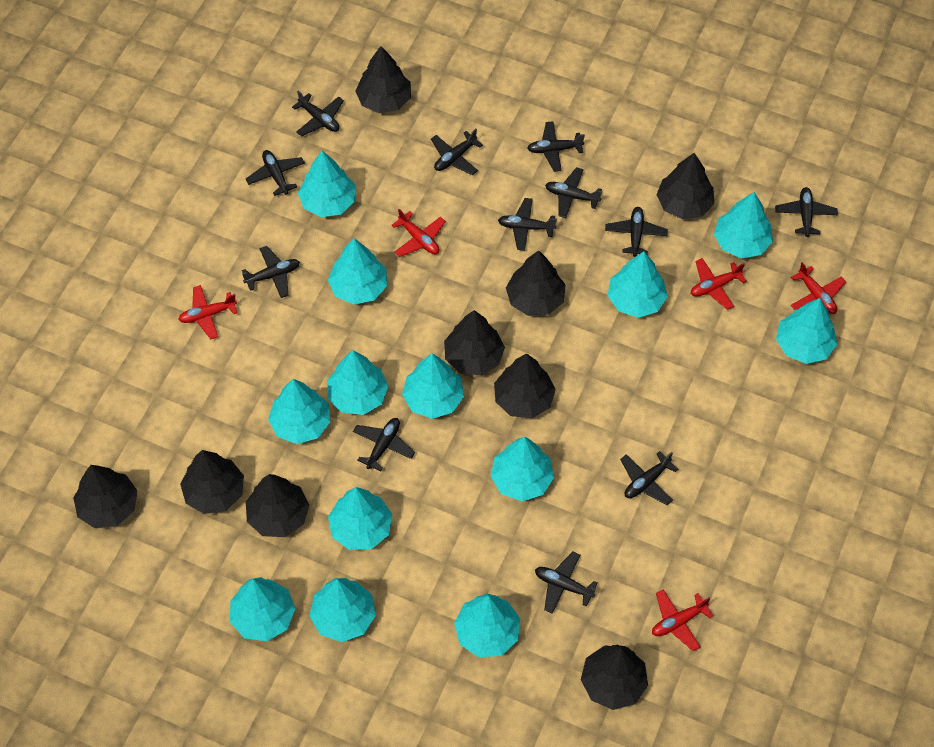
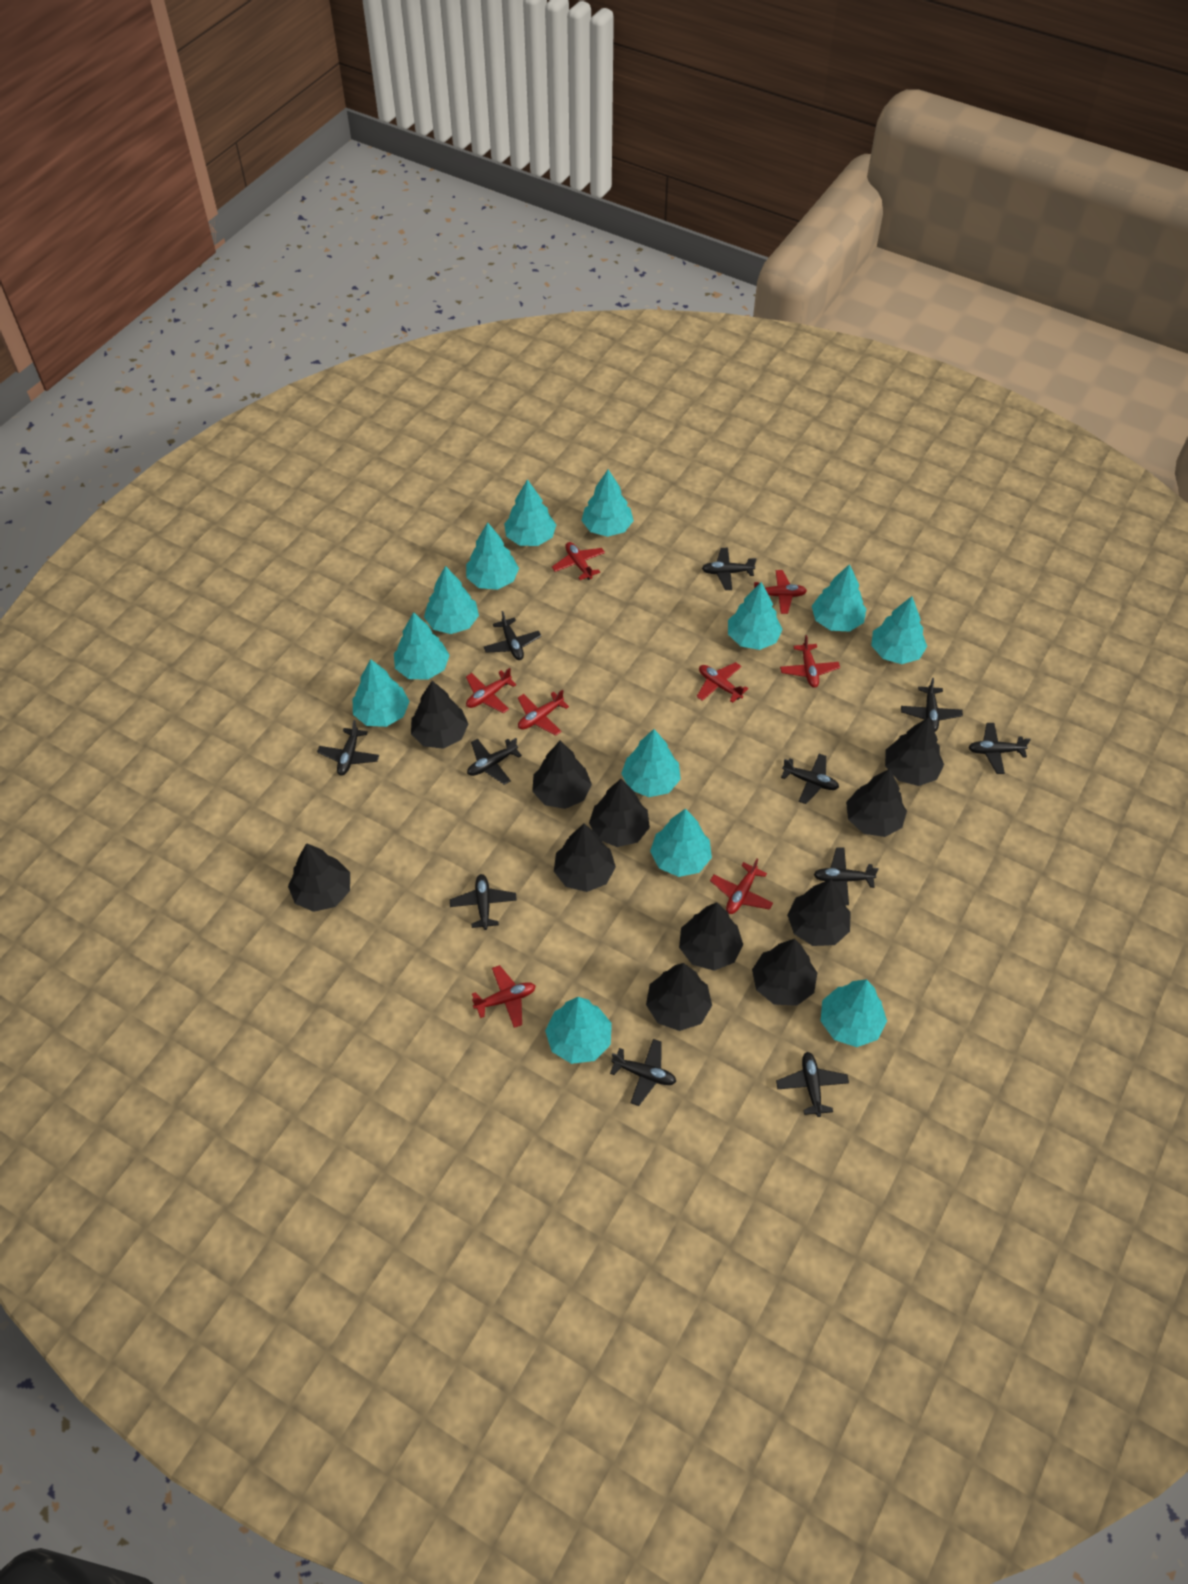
black plane: 12 -> 11
black tree: 9 -> 11
red plane: 5 -> 8

